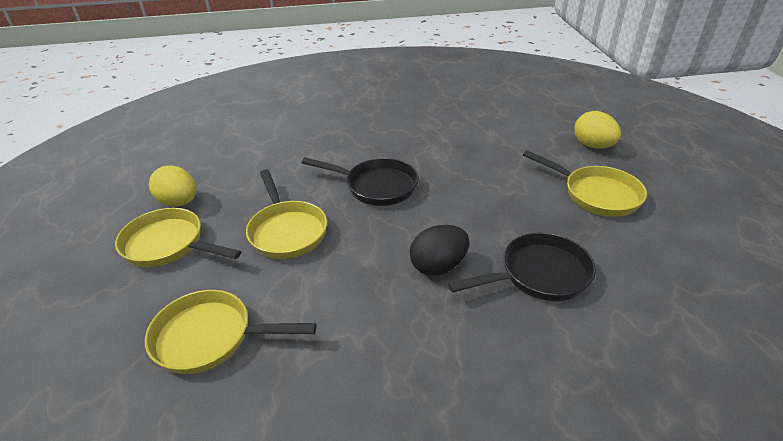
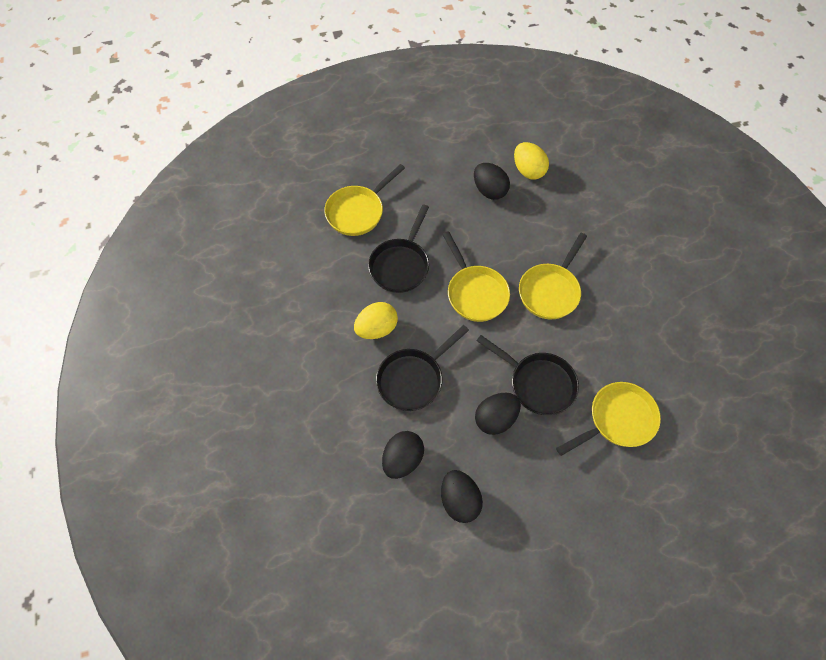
black egg: 1 -> 4
black pan: 2 -> 3

